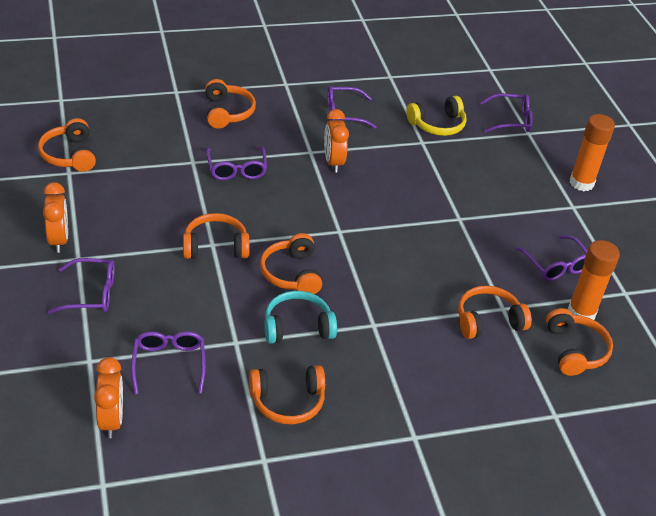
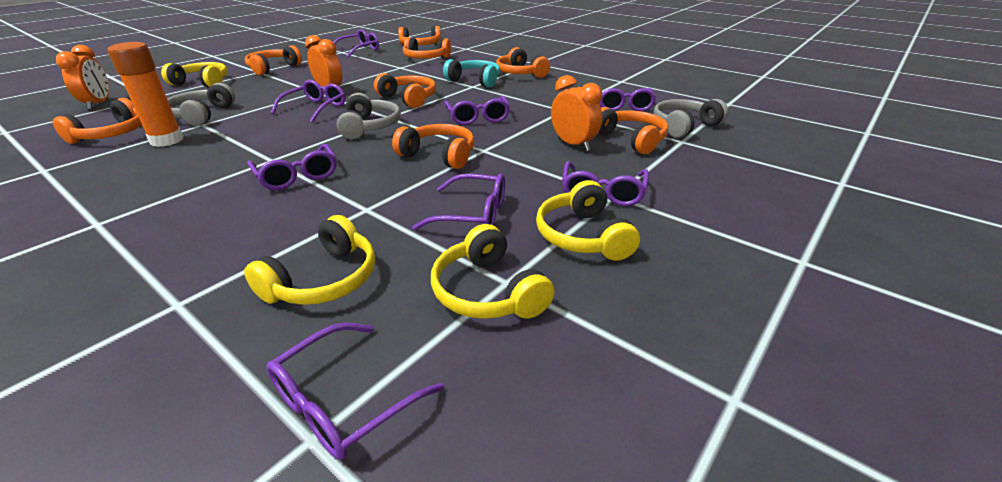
grey headphones: 0 -> 3
orange glue stick: 2 -> 1
orange headphones: 7 -> 8
purple glasses: 6 -> 8
yellow headphones: 1 -> 4

